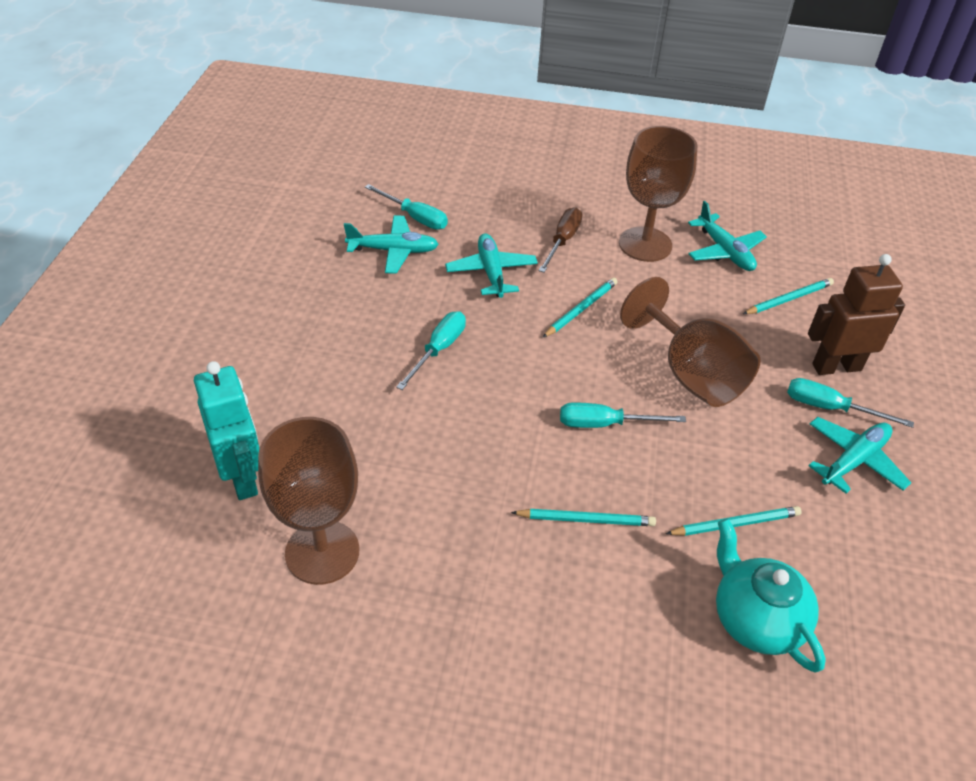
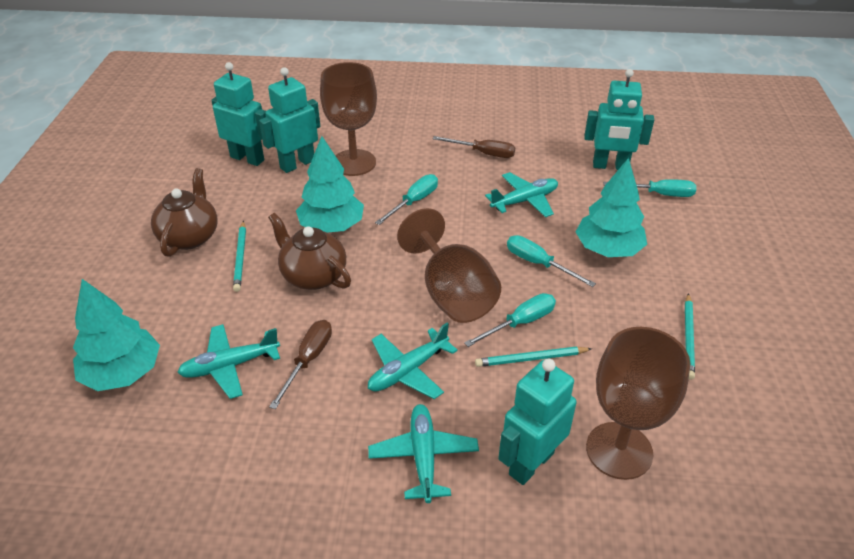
brown robot: 1 -> 0
brown screwdriver: 1 -> 2
brown teapot: 0 -> 2
turquoise pencil: 4 -> 3
turquoise robot: 1 -> 4
turquoise teapot: 1 -> 0
turquoise tree: 0 -> 3

